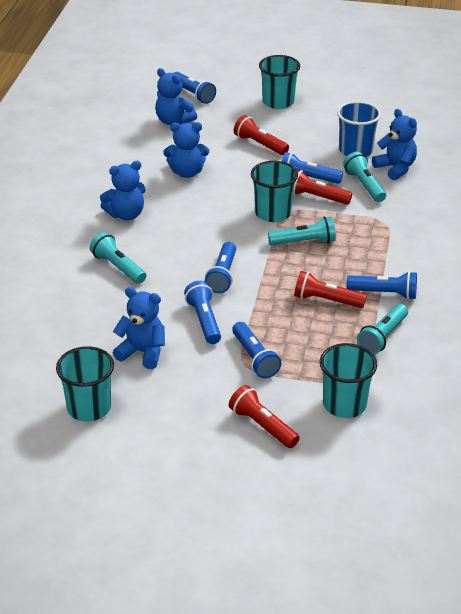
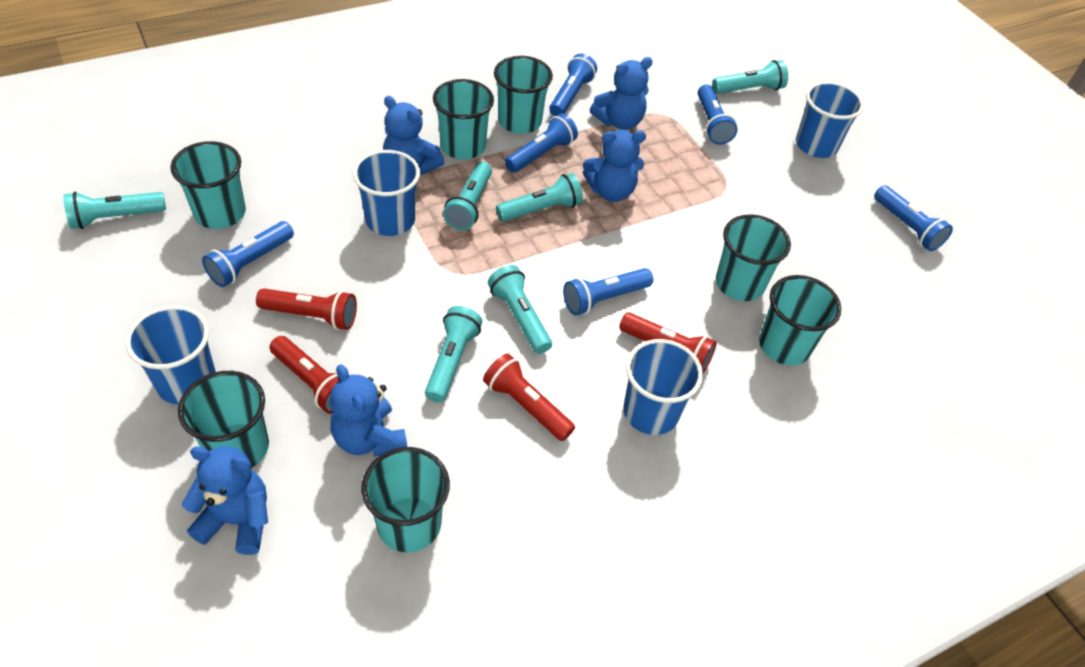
blue cup: 1 -> 4
turquoise cup: 4 -> 7
turquoise flashlight: 4 -> 6

